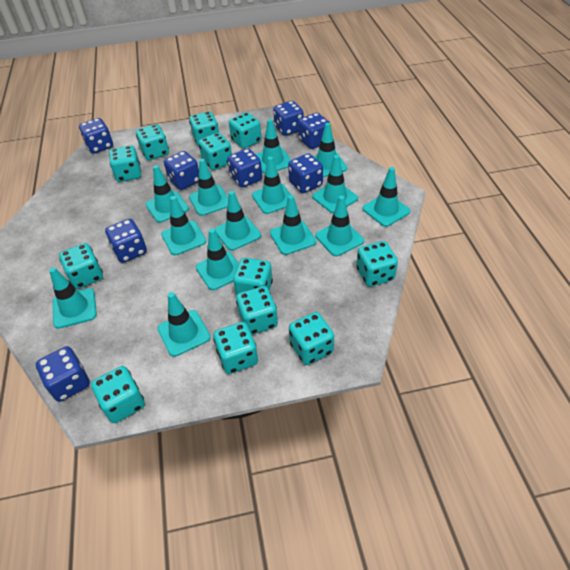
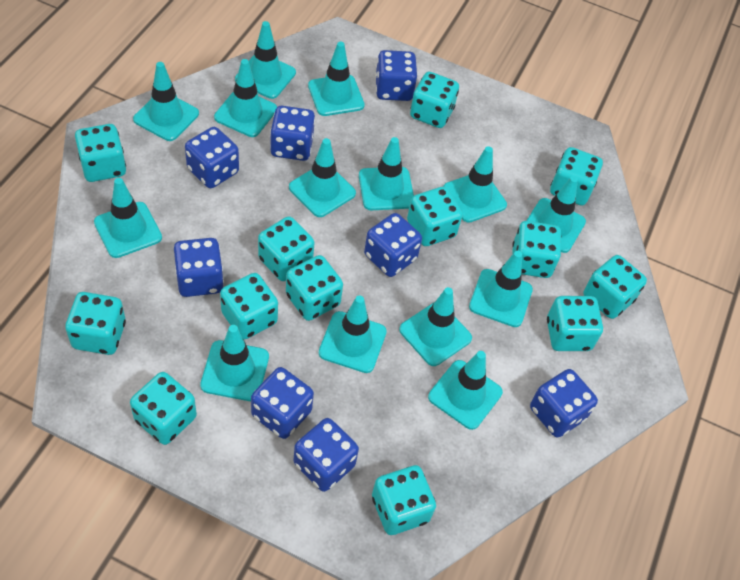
turquoise dice: 12 -> 13

